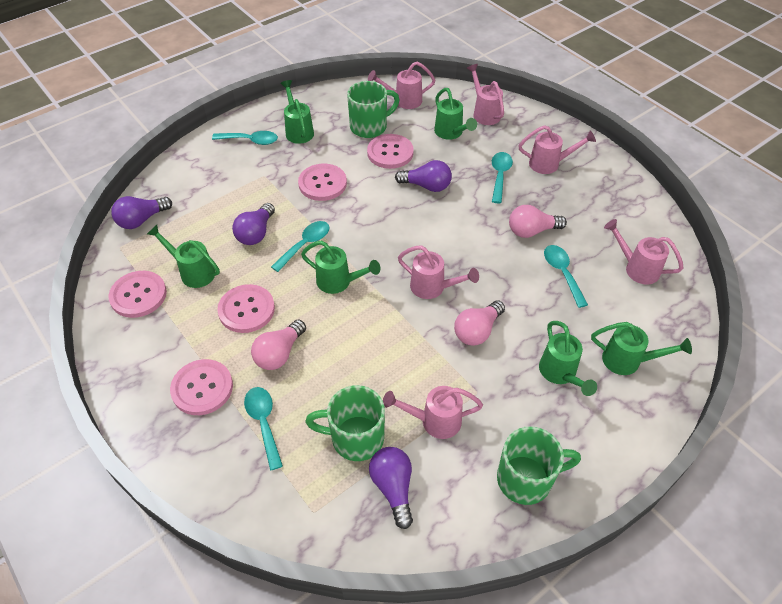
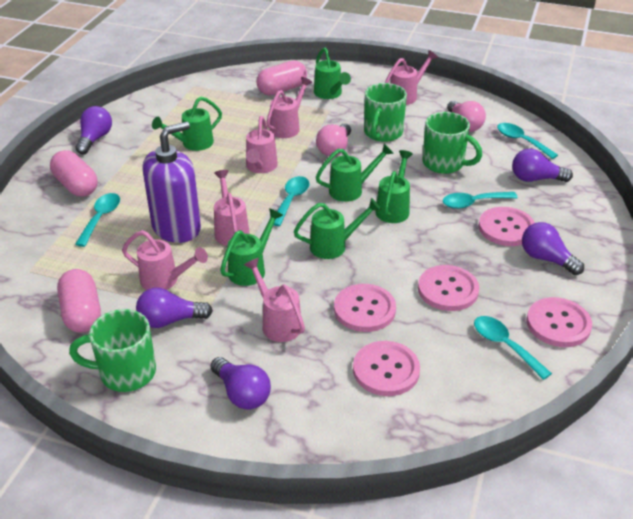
pink capsule: 0 -> 3
pink light bulb: 3 -> 2
purple light bulb: 4 -> 5
purple soap dispenser: 0 -> 1

